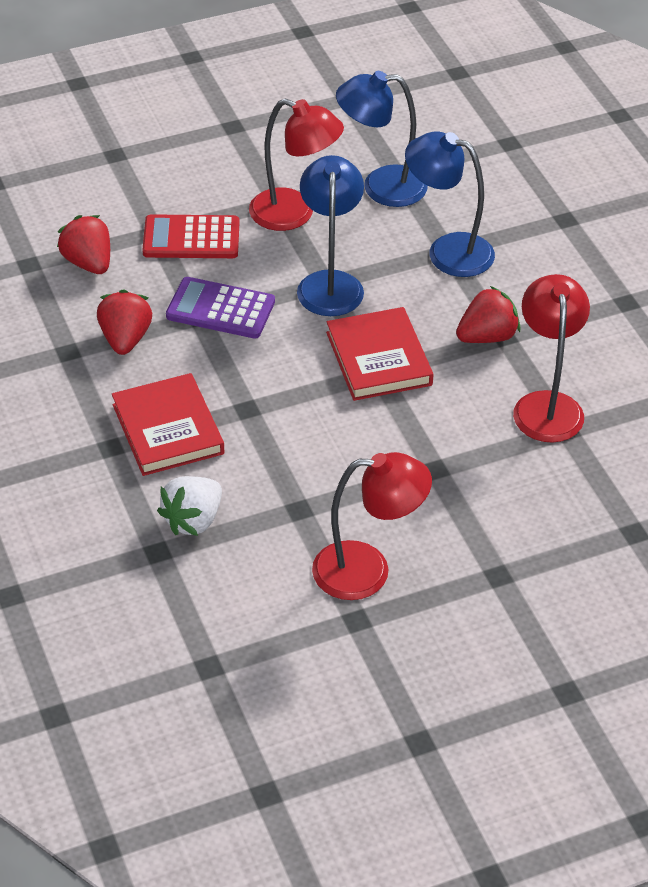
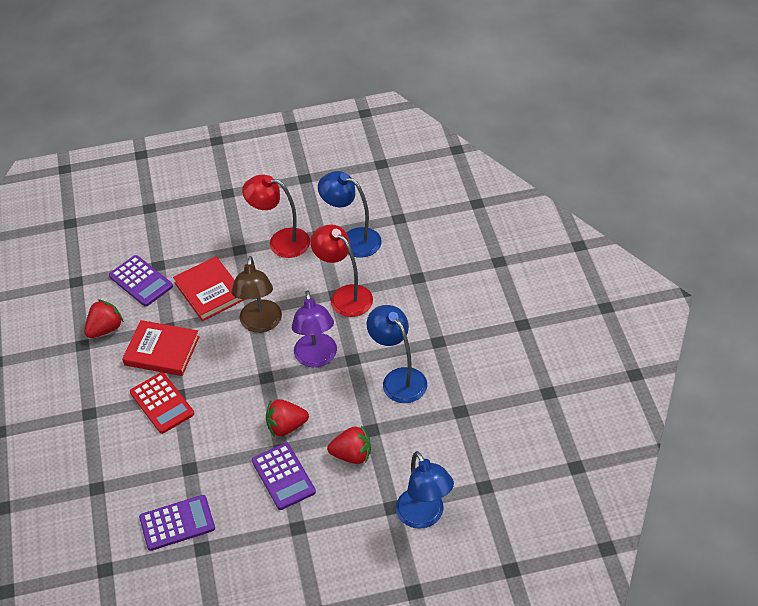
brown lamp: 0 -> 1
purple calculator: 1 -> 3
purple lamp: 0 -> 1
red lamp: 3 -> 2
white strawberry: 1 -> 0

